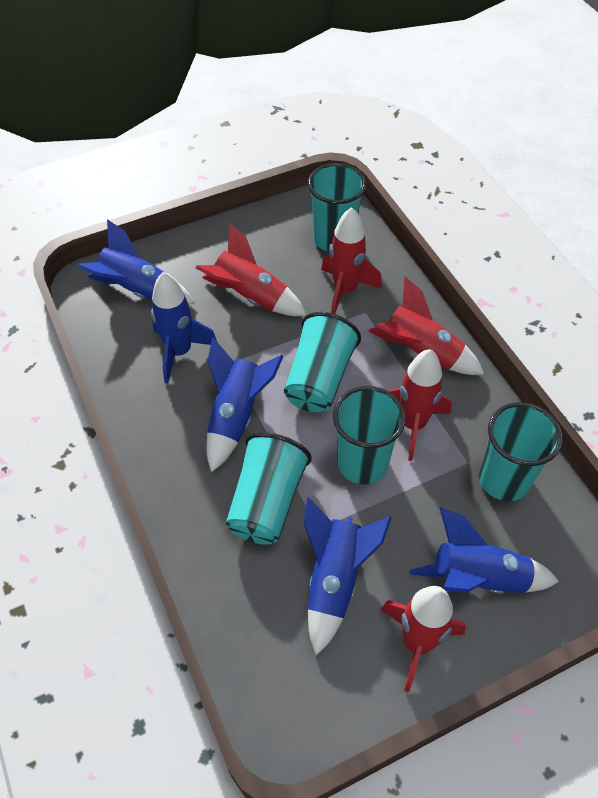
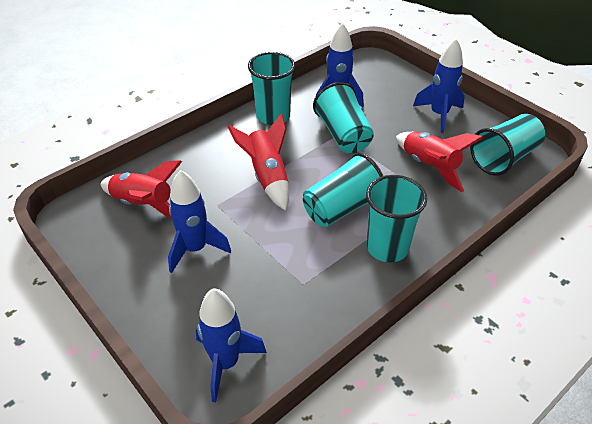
blue rocket: 5 -> 4
red rocket: 5 -> 3

